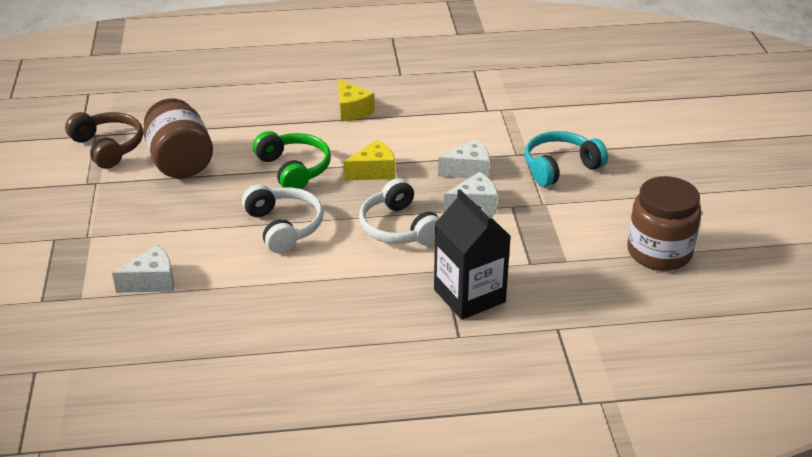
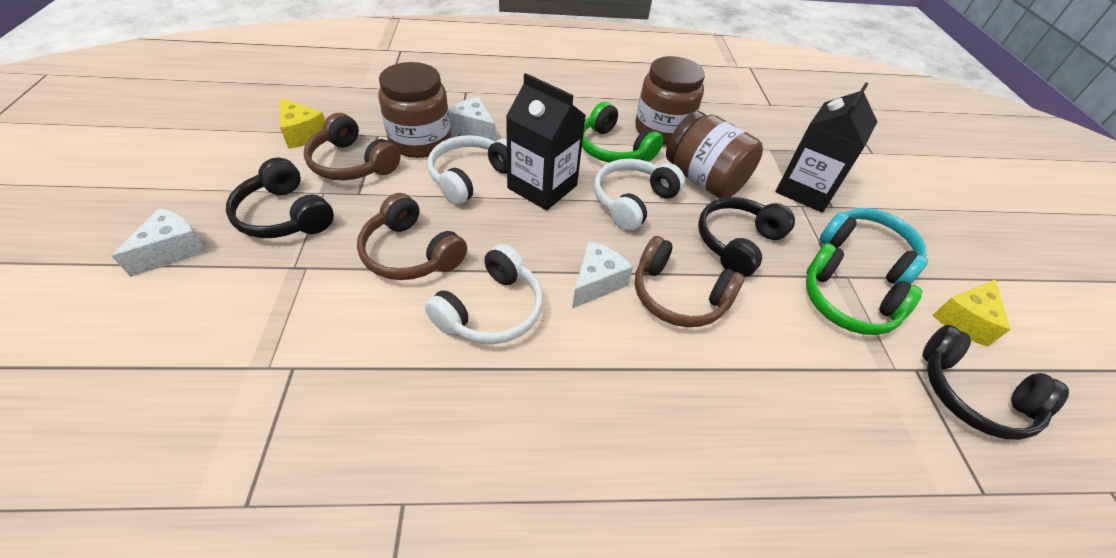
black carton: 1 -> 2
black headphones: 0 -> 3
brown headphones: 1 -> 3
brown jar: 2 -> 3
green headphones: 1 -> 2
white headphones: 2 -> 3

